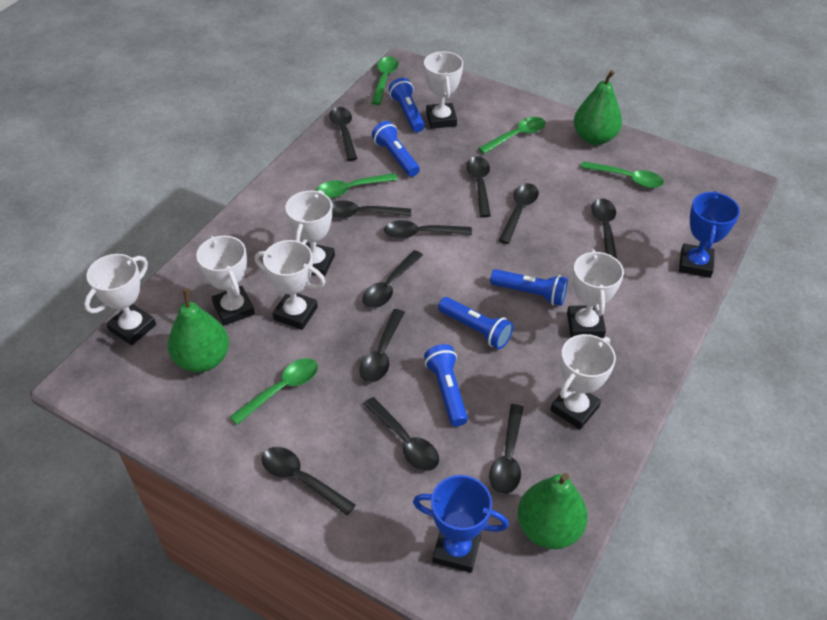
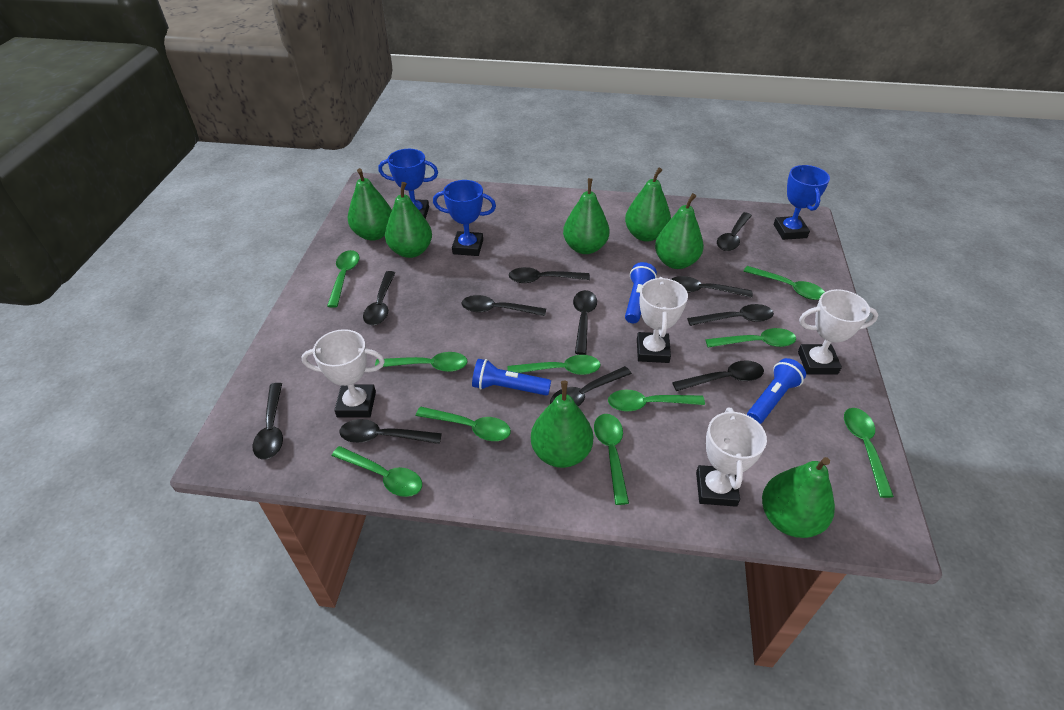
blue flashlight: 5 -> 3
blue trophy: 2 -> 3
green pear: 3 -> 7
green spoon: 5 -> 10
white trophy: 7 -> 4

